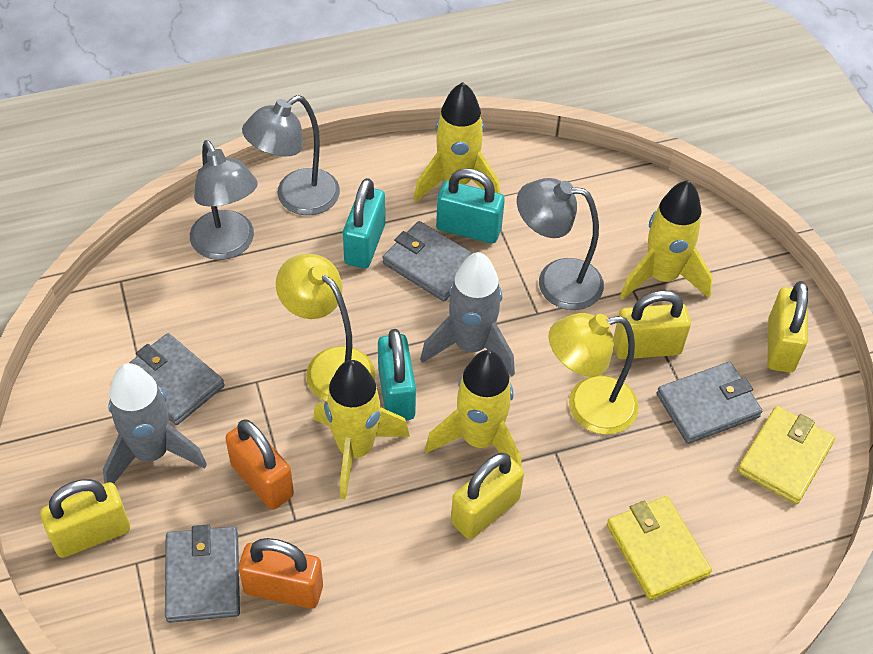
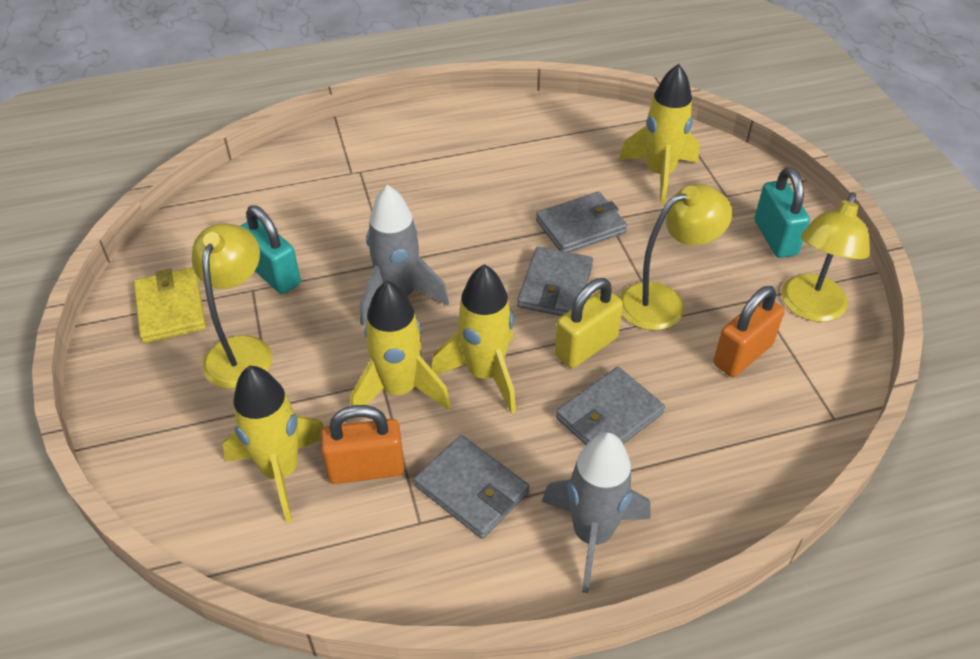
grey lamp: 3 -> 0
turquoise padlock: 3 -> 2
yellow lamp: 2 -> 3
yellow padlock: 4 -> 1
yellow wallet: 2 -> 1

